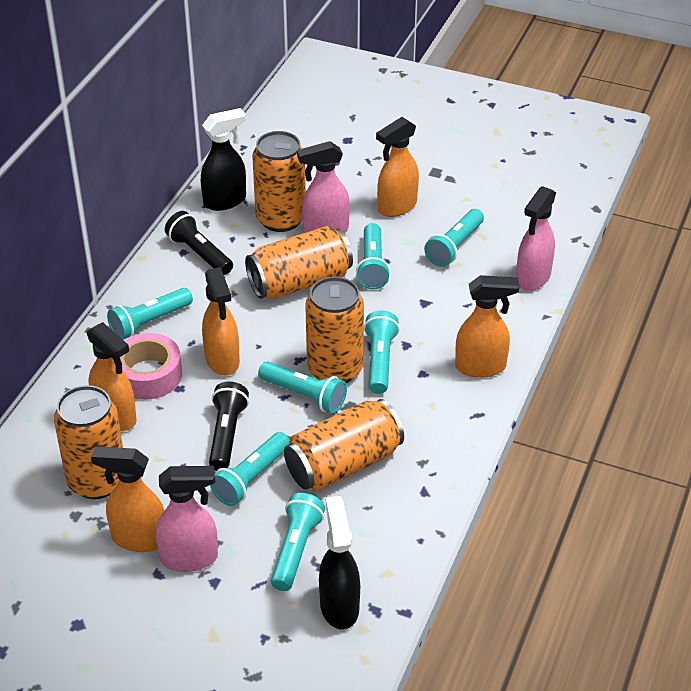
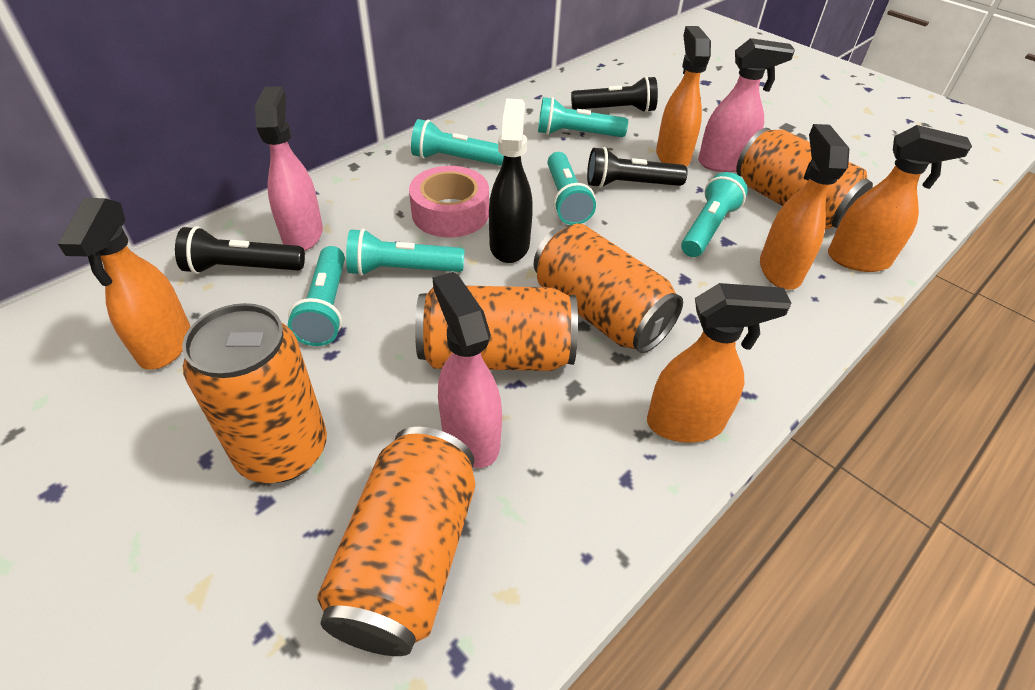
black flashlight: 2 -> 3
black spray bottle: 2 -> 1
turquoise flashlight: 7 -> 6

